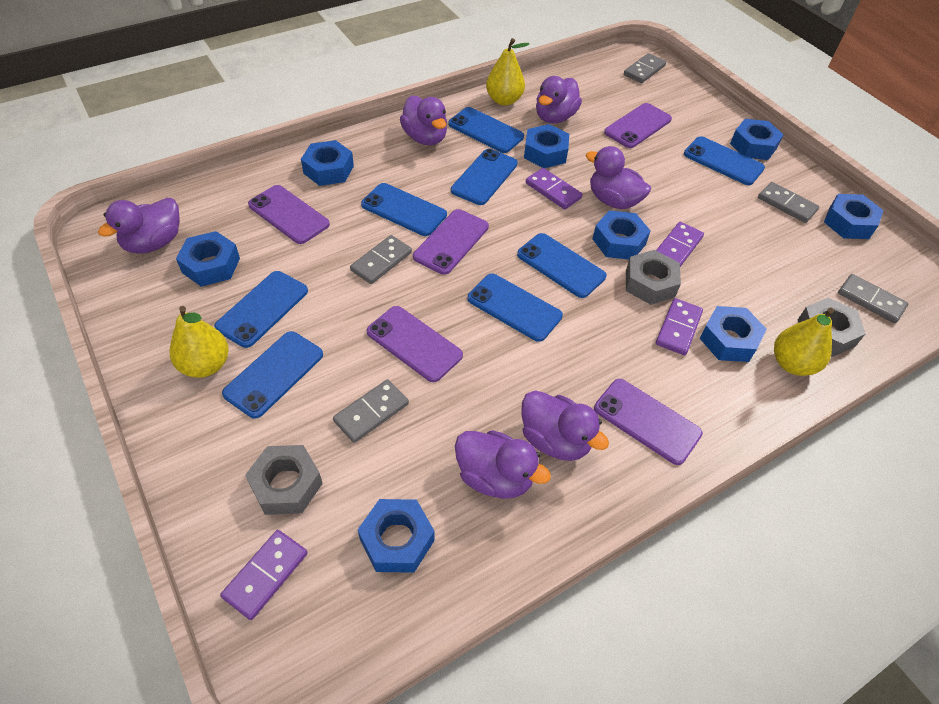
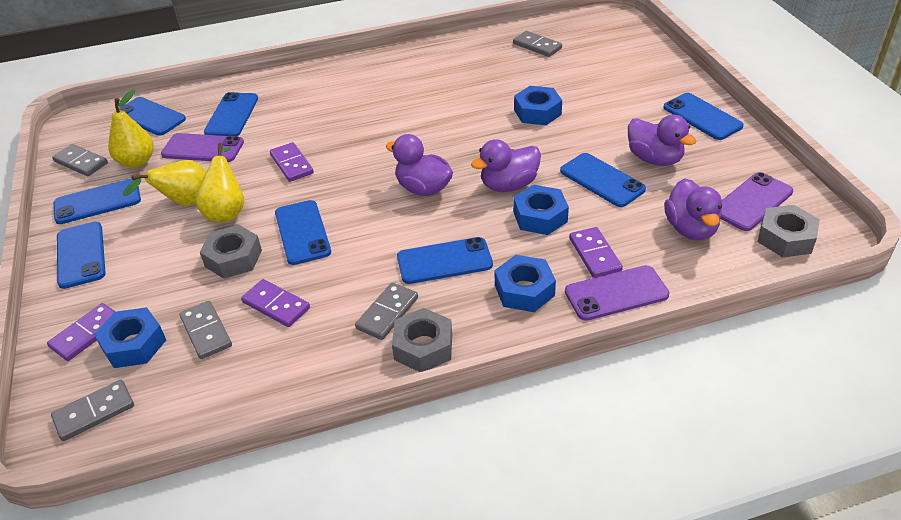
blue nut: 8 -> 4
purple duck: 6 -> 4
purple phone: 5 -> 3

